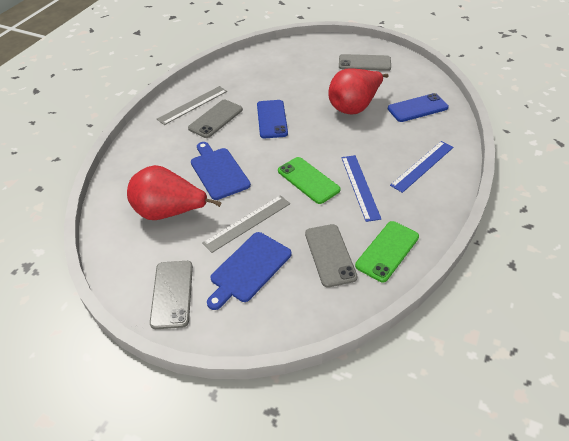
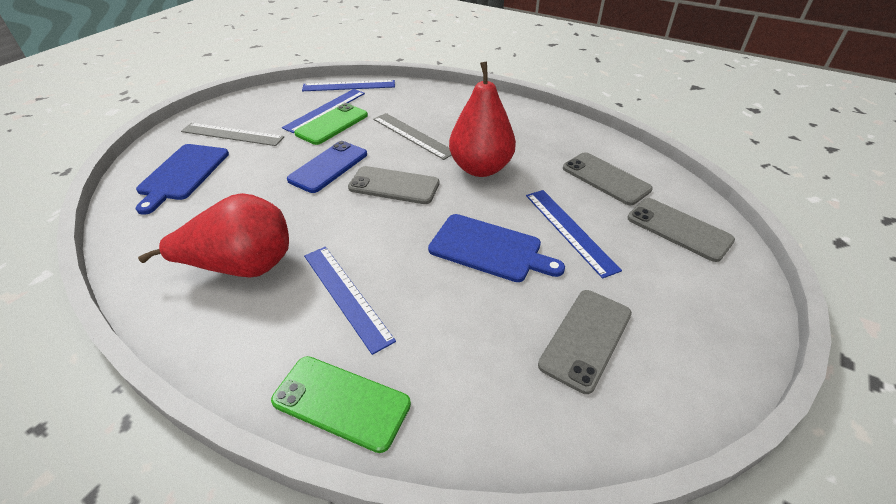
blue phone: 2 -> 1
blue ruler: 2 -> 4

